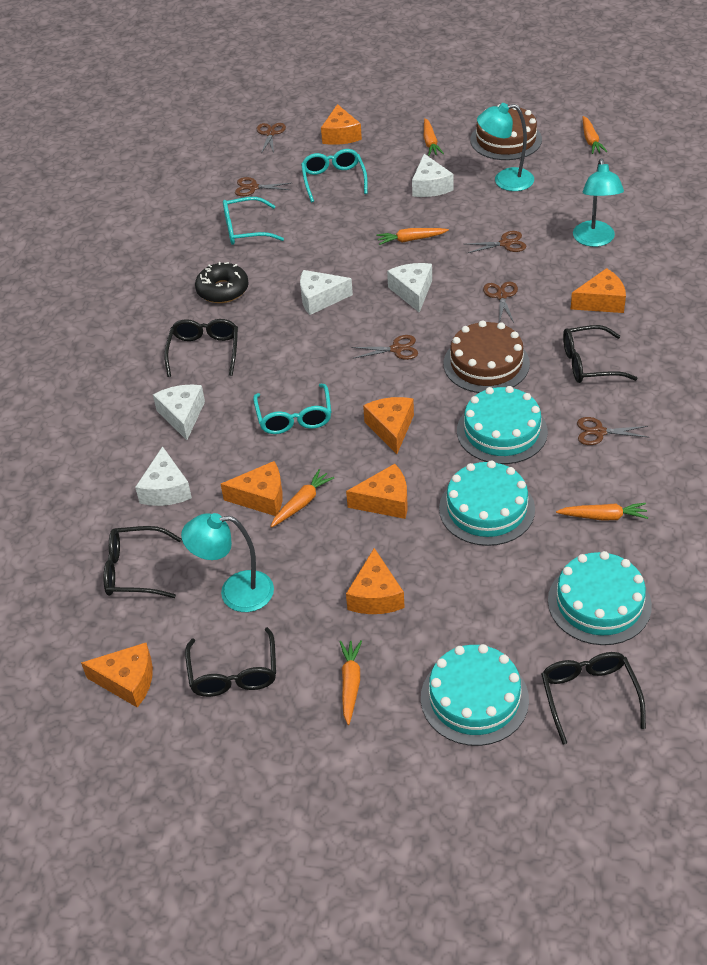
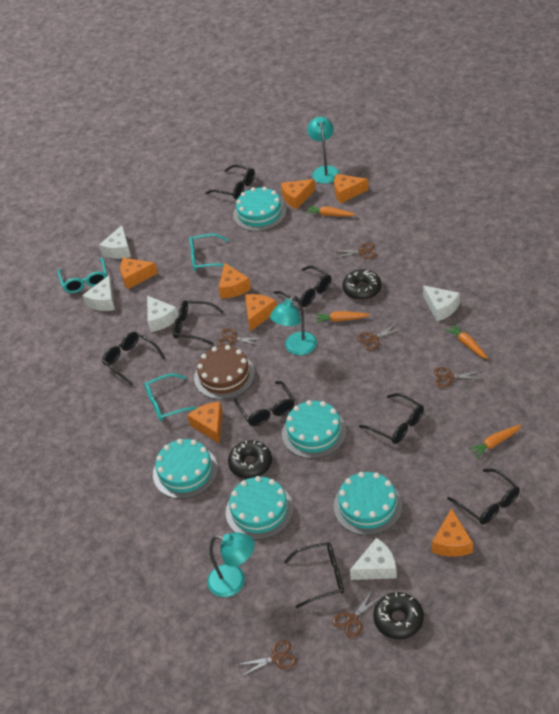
black donut: 1 -> 3
black glasses: 5 -> 8
brown cake: 2 -> 1
orange carrot: 6 -> 4
turquoise cake: 4 -> 5

